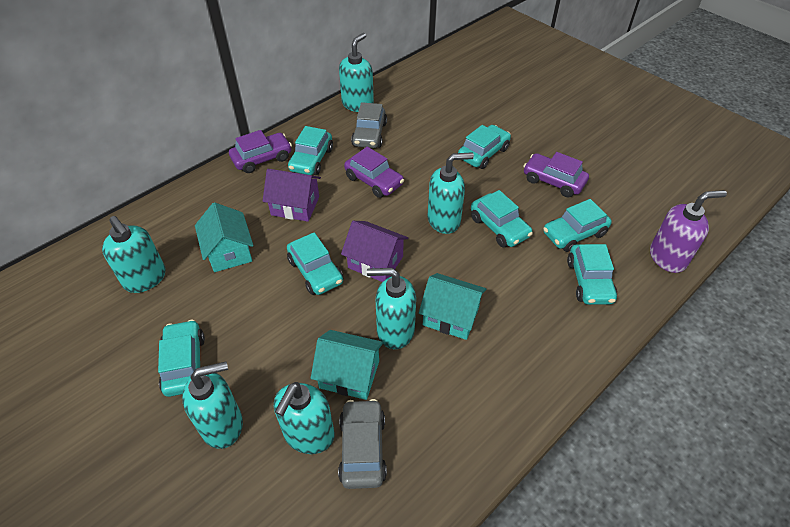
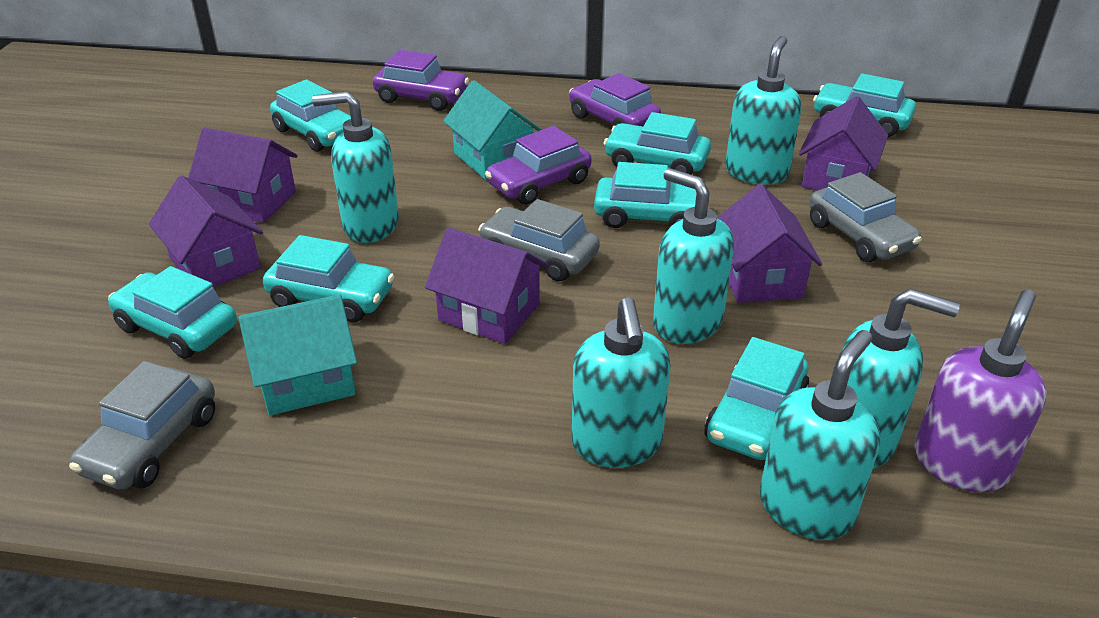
grey car: 2 -> 3
purple house: 2 -> 5
turquoise house: 3 -> 2

